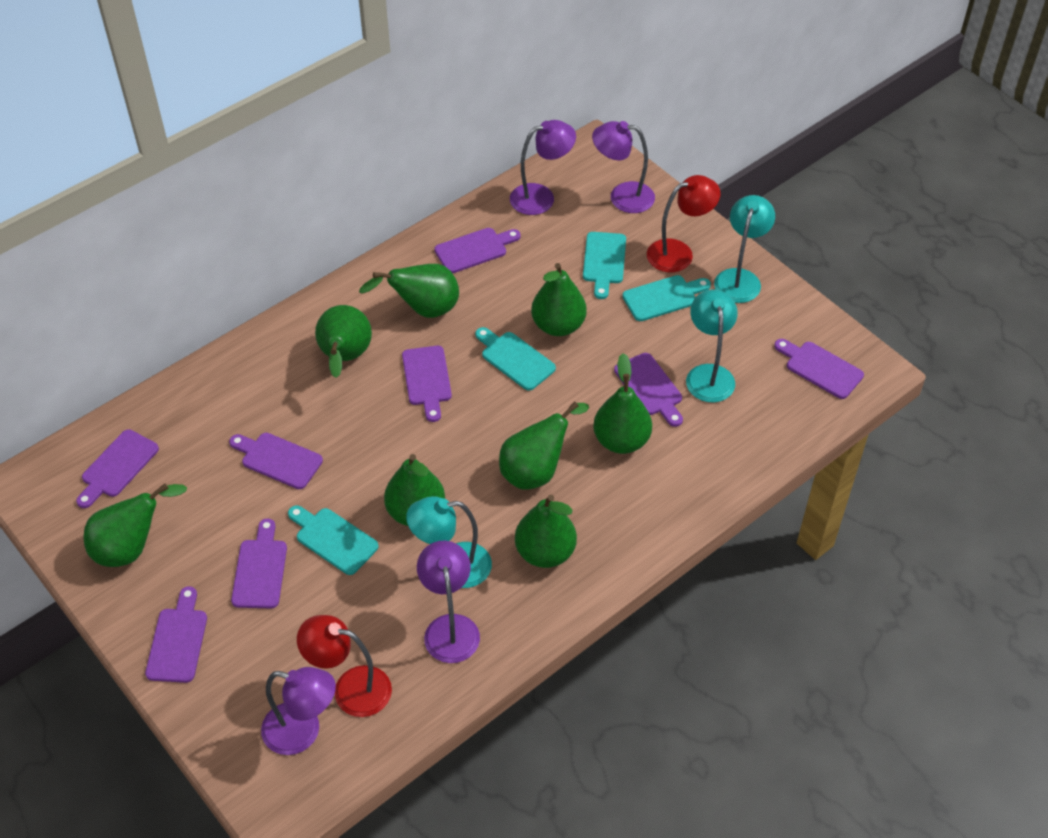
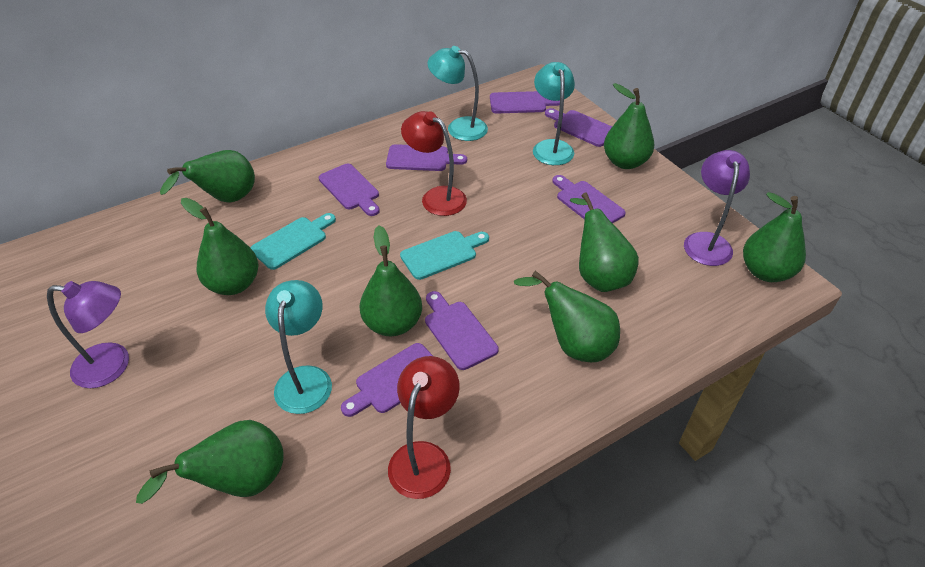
purple cutting board: 8 -> 7
purple lamp: 4 -> 2
turquoise cutting board: 4 -> 2

